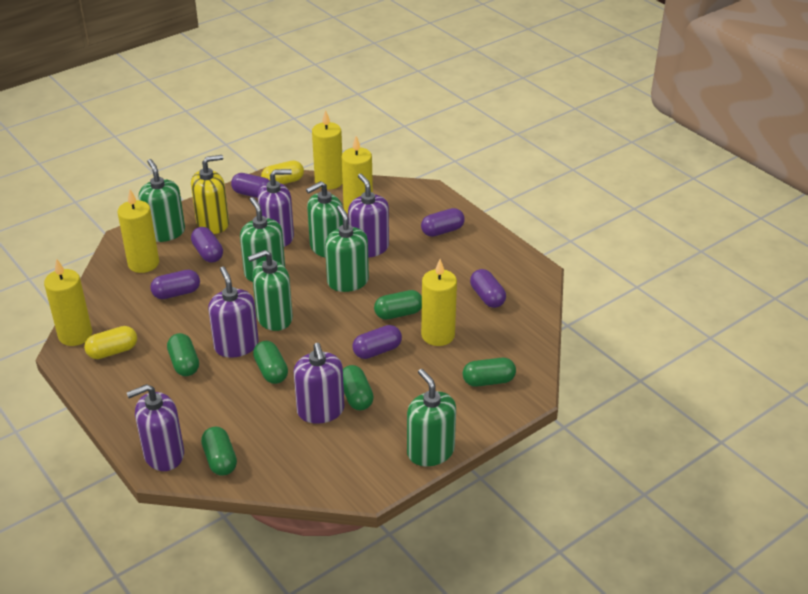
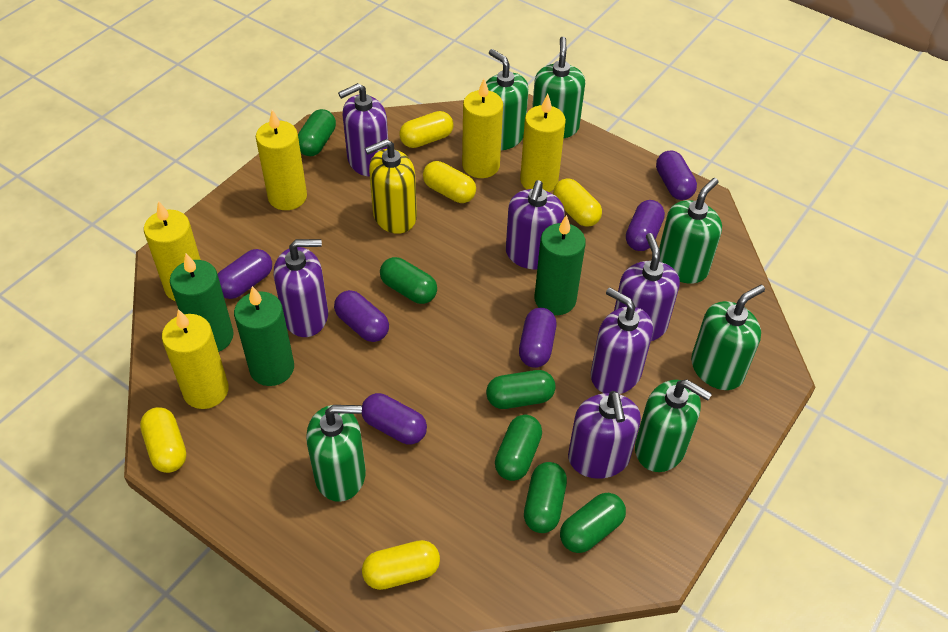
green candle: 0 -> 3
purple soap dispenser: 5 -> 6
yellow capsule: 2 -> 5

